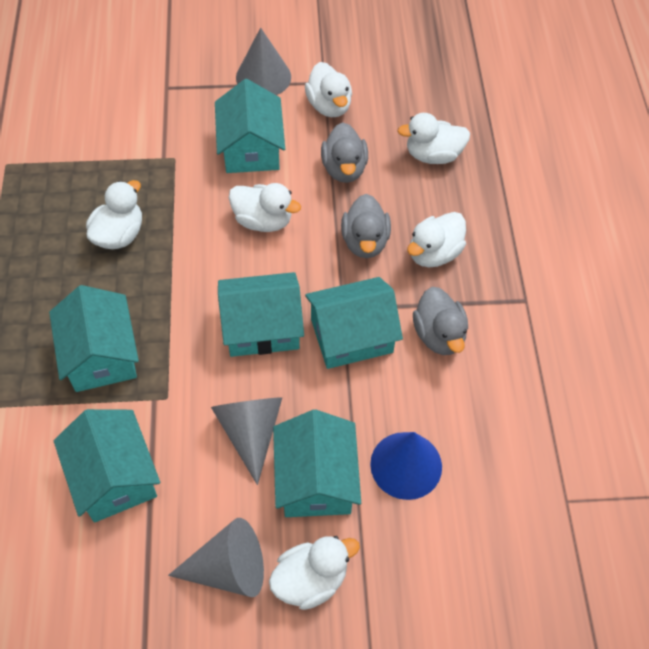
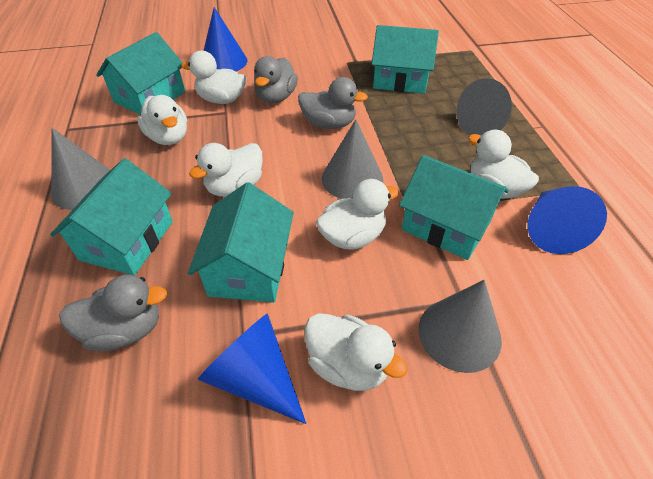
blue cone: 1 -> 3
grey cone: 3 -> 4
turquoise house: 6 -> 5

